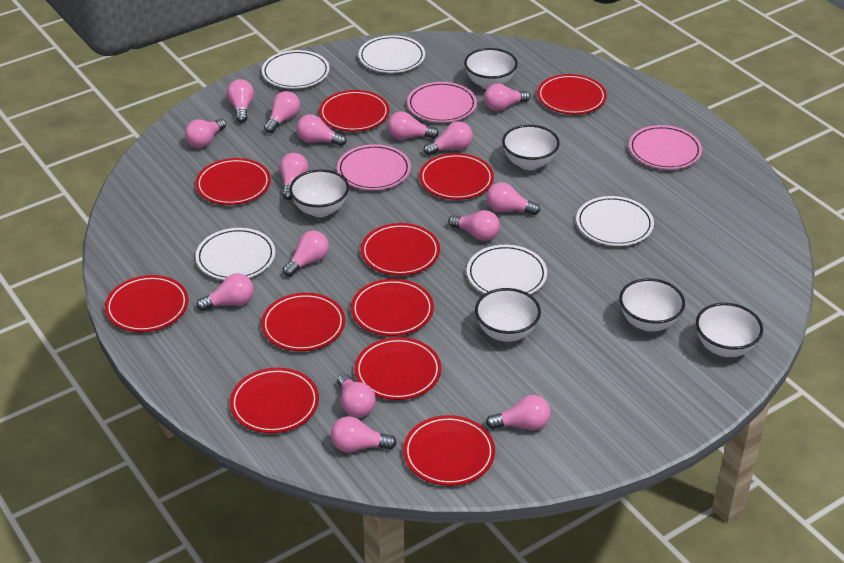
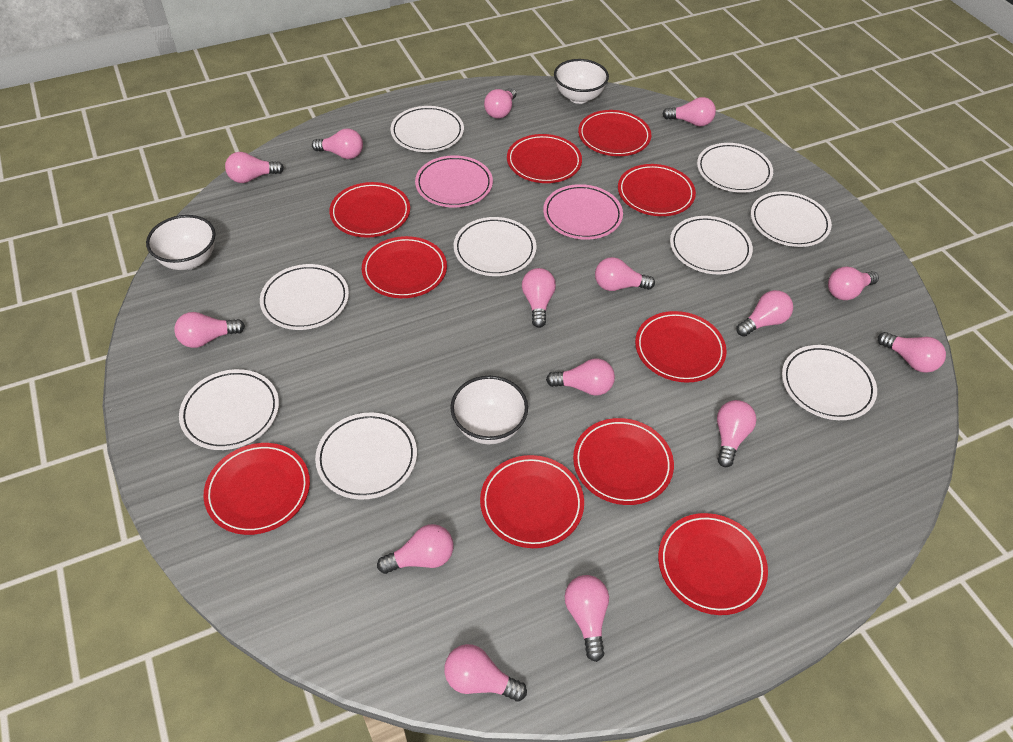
pink plate: 3 -> 2
red plate: 11 -> 10
white bowl: 6 -> 3
white plate: 5 -> 9

